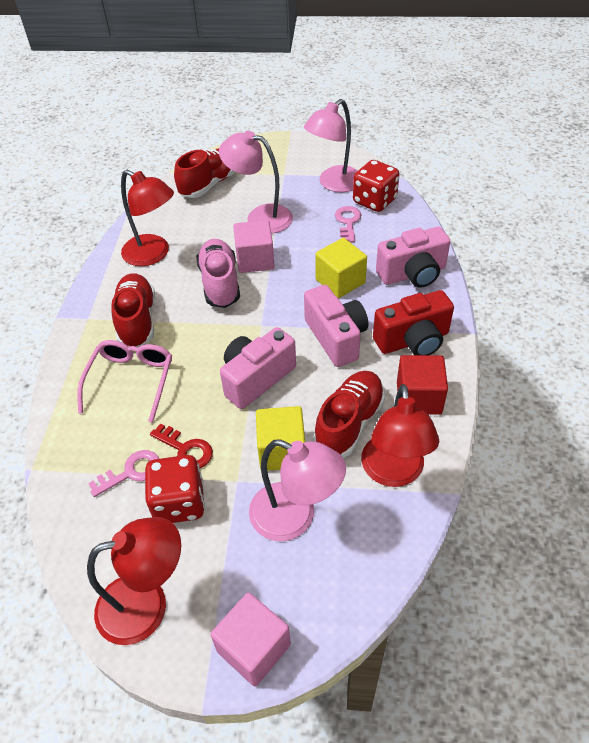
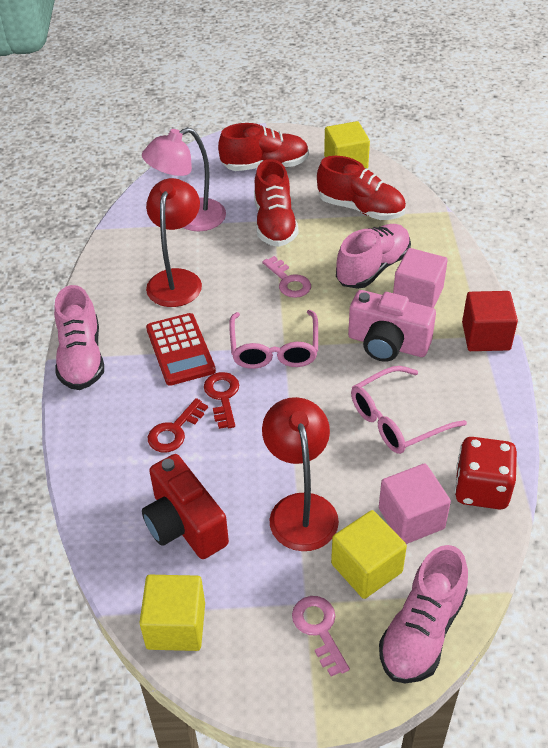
pink camera: 3 -> 1
pink glasses: 1 -> 2
pink lamp: 3 -> 1
pink shoe: 1 -> 3
red calculator: 0 -> 1
red dice: 2 -> 1
red key: 1 -> 2
red lamp: 3 -> 2
yellow cube: 2 -> 3

